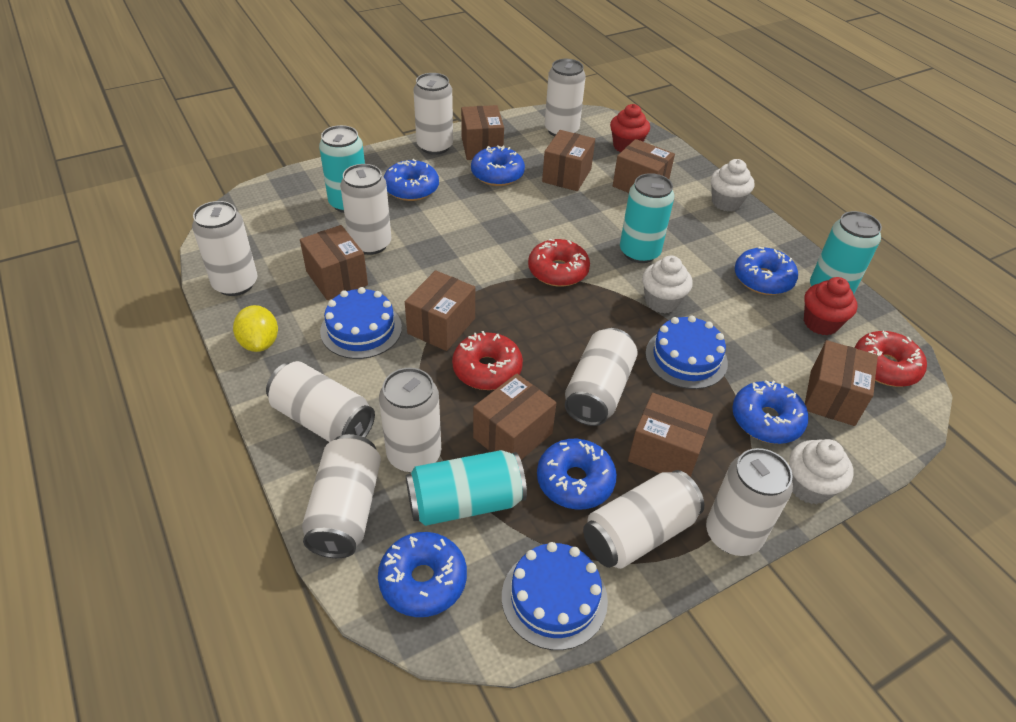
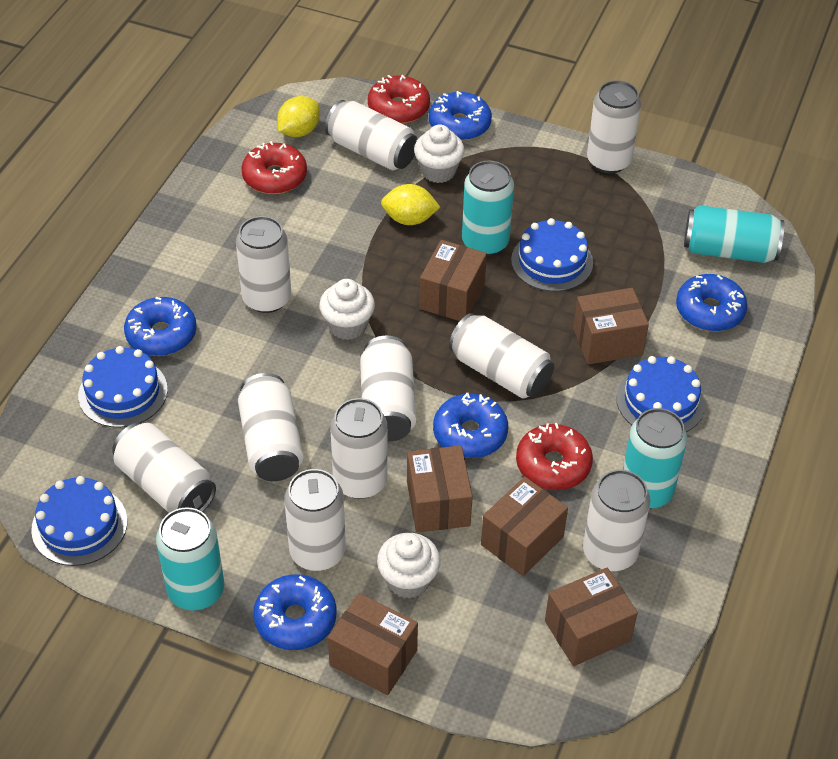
blue cake: 3 -> 4
blue donut: 6 -> 5
brown box: 8 -> 6
red cupcake: 2 -> 0
yellow lemon: 1 -> 2

